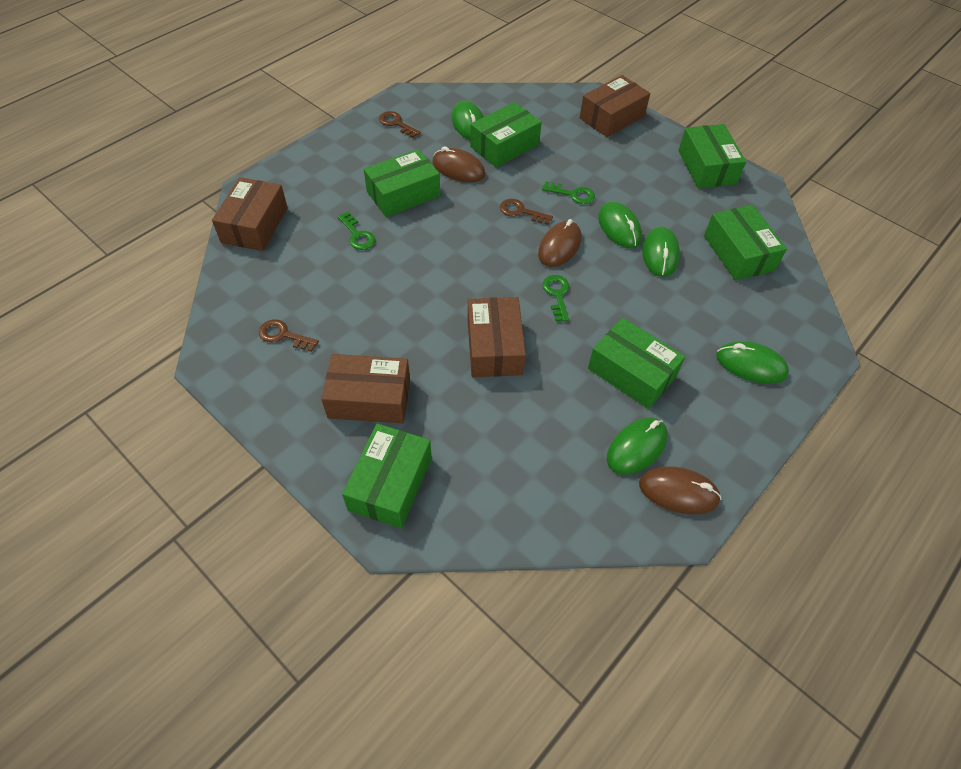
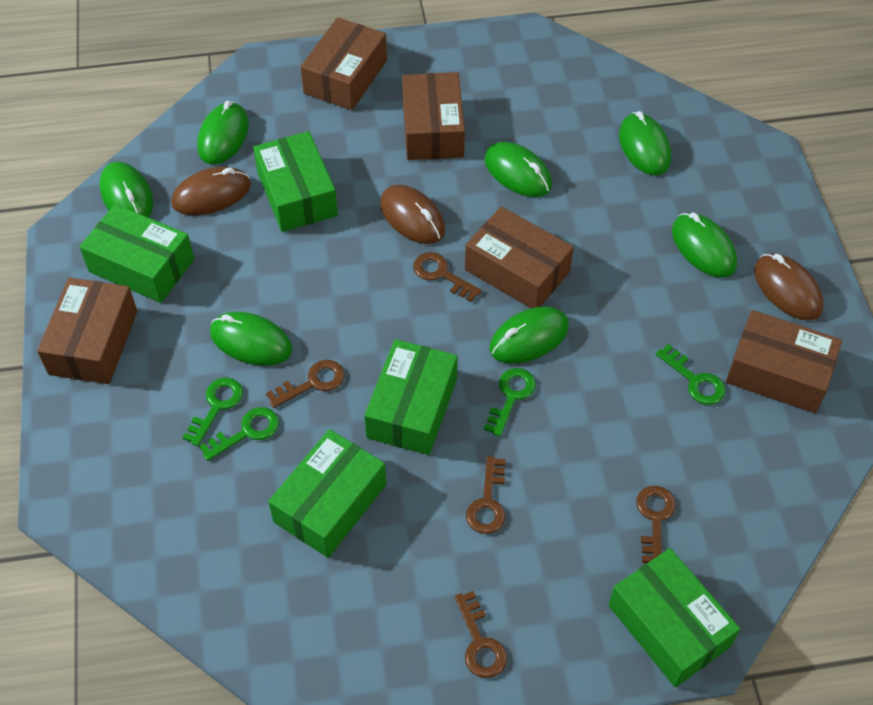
brown box: 4 -> 5
brown key: 3 -> 5
green box: 6 -> 5
green key: 3 -> 4
green mouse: 5 -> 7

